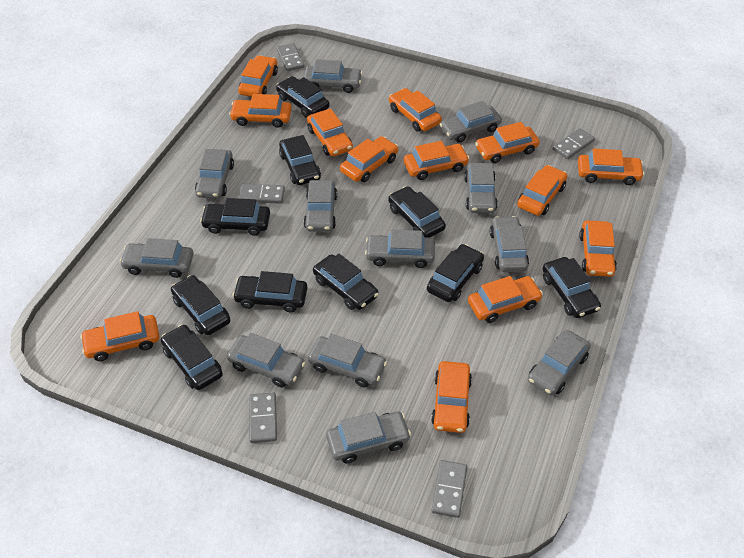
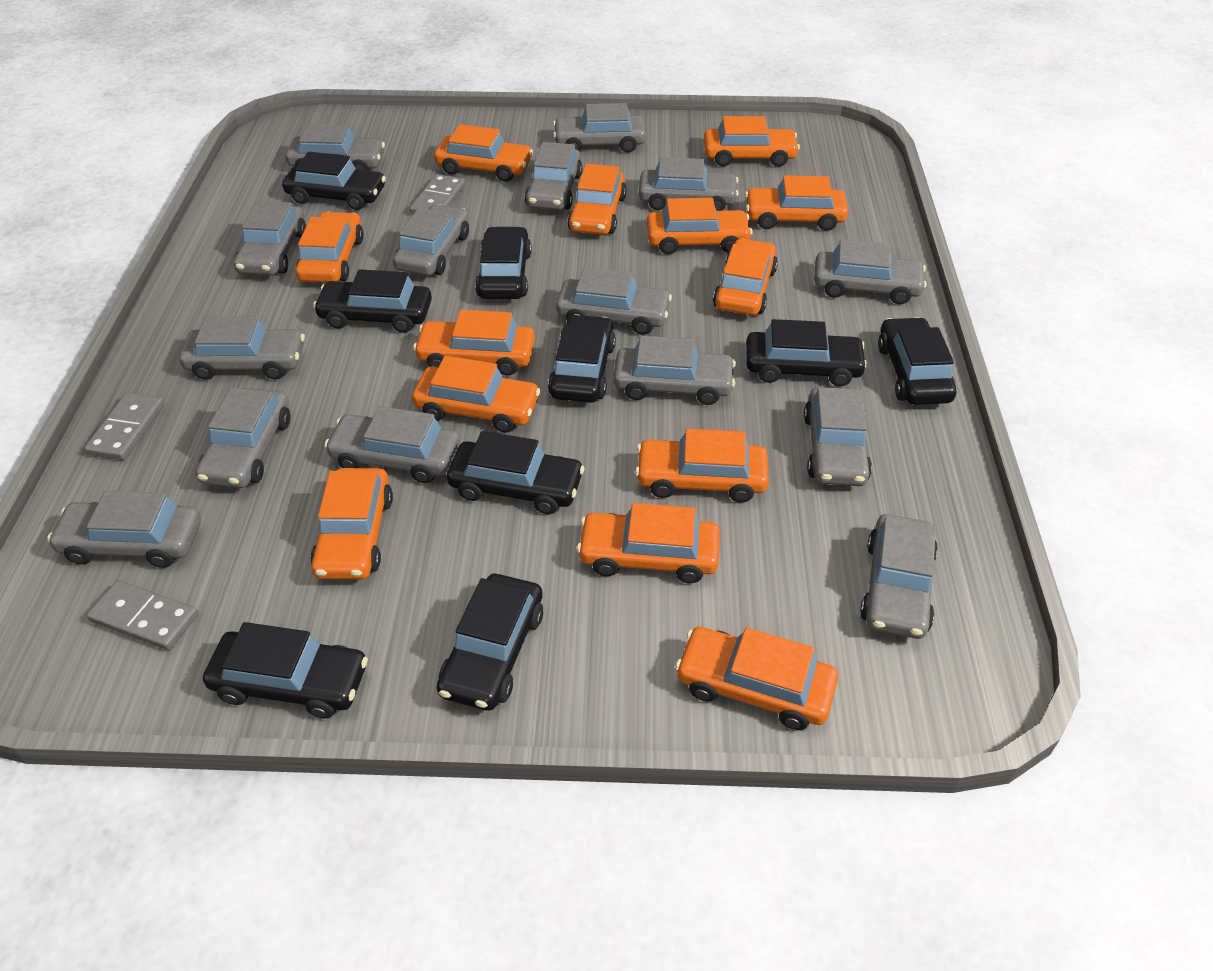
black car: 10 -> 9
grey car: 12 -> 15
grey domino: 5 -> 3

